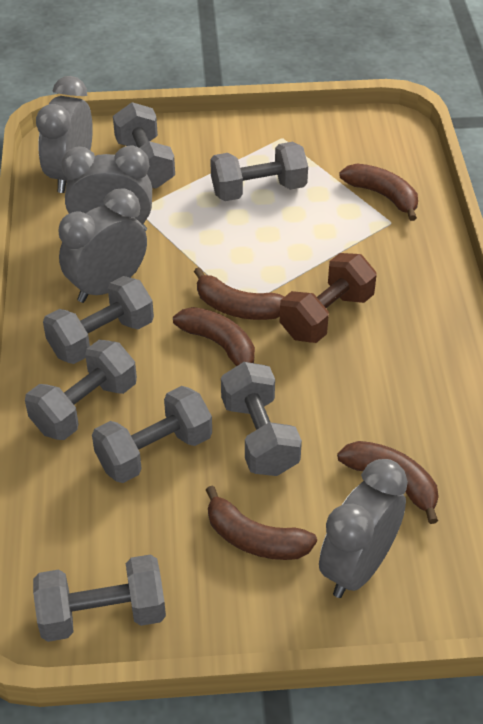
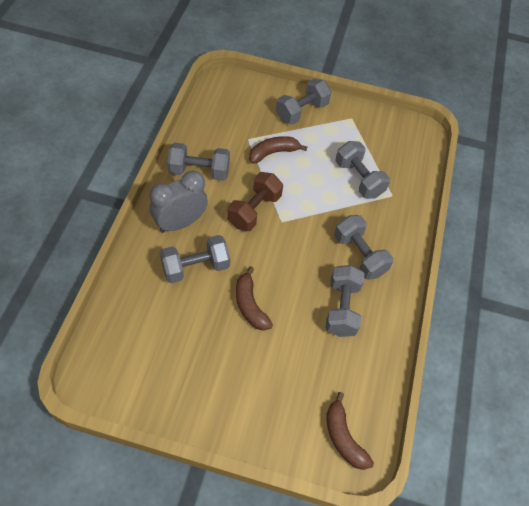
brown banana: 5 -> 3
grey clock: 4 -> 1
grey dumbbell: 7 -> 6

